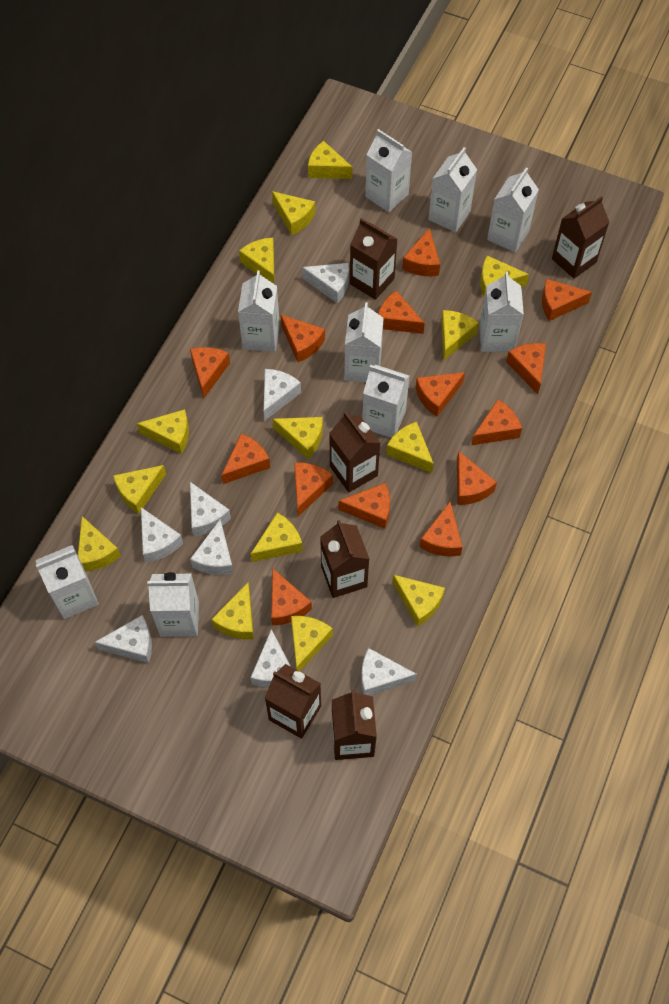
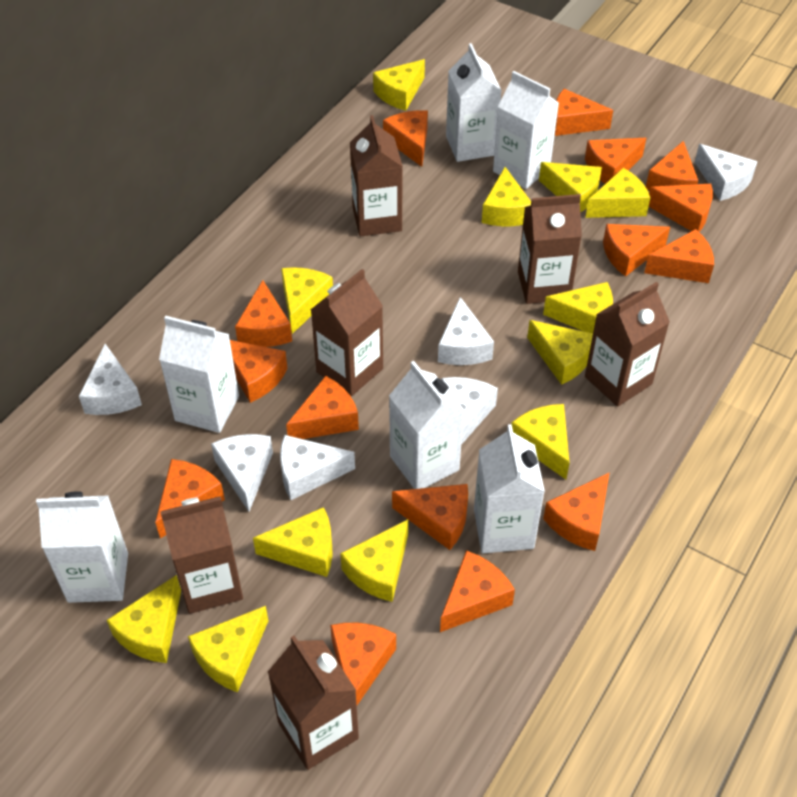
orange cheese: 14 -> 15
white carton: 9 -> 6
white cheese: 8 -> 6
yellow cheese: 14 -> 12

